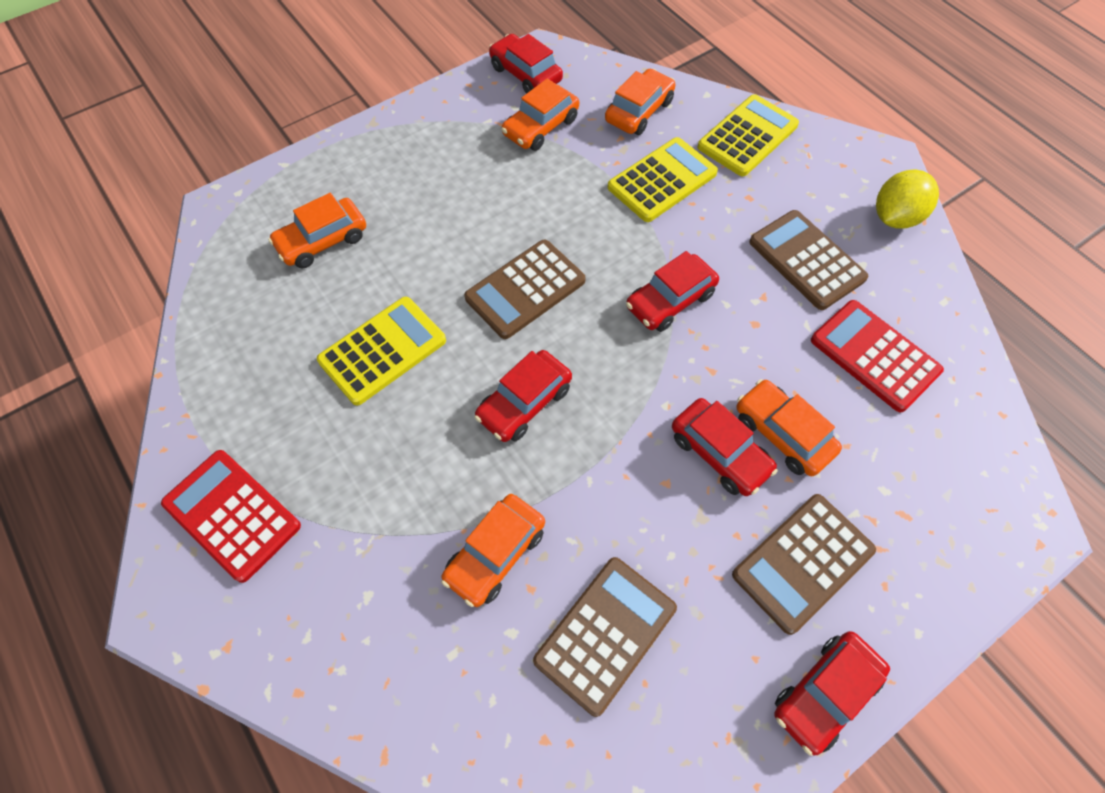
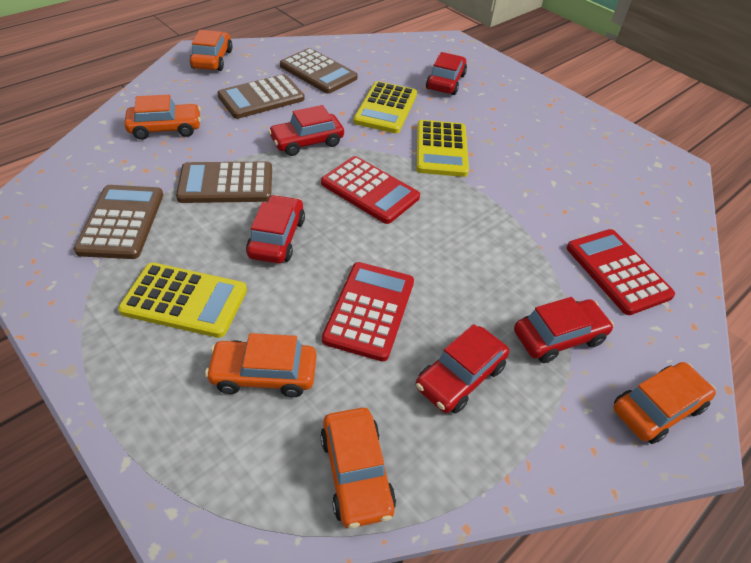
red calculator: 2 -> 3
yellow lemon: 1 -> 0

